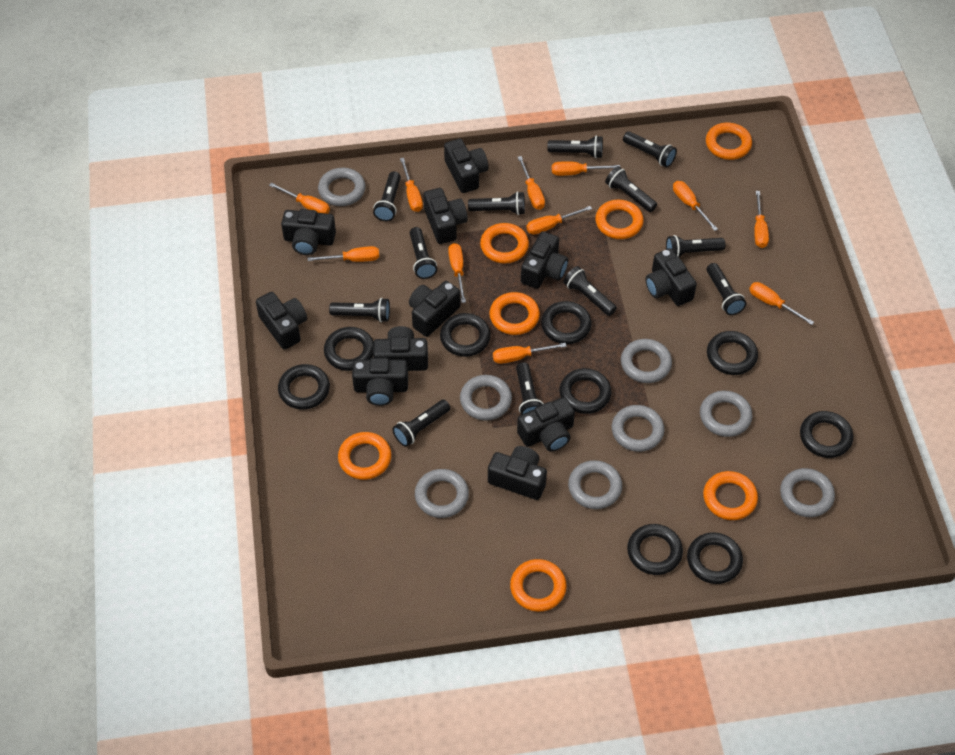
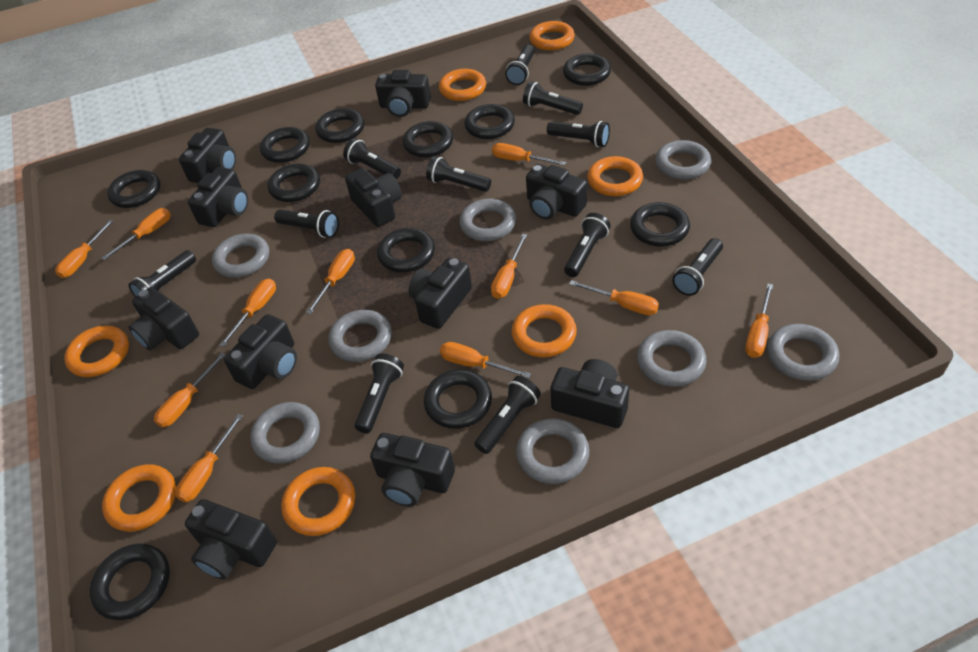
black flashlight: 12 -> 11
black ring: 9 -> 11

